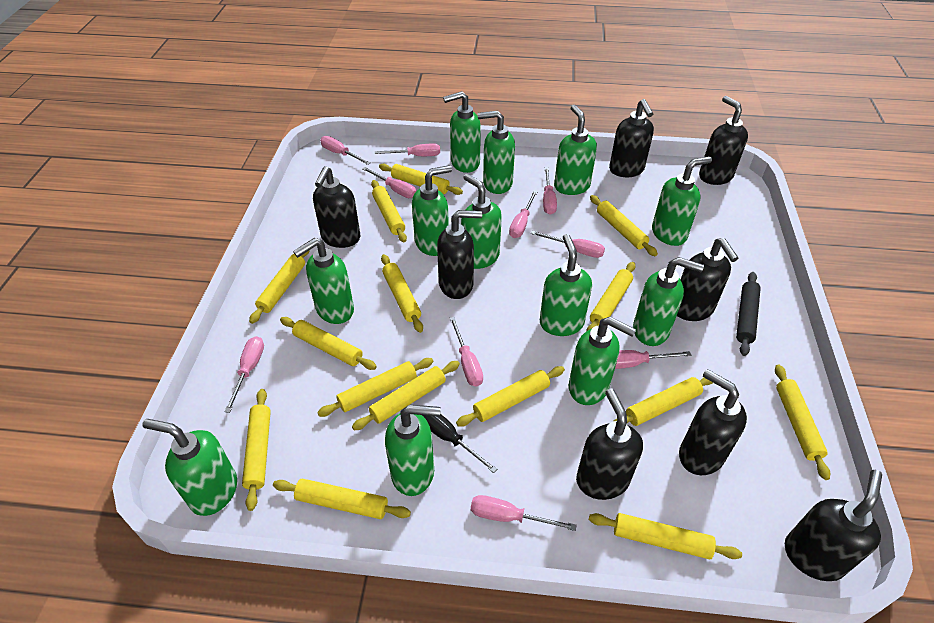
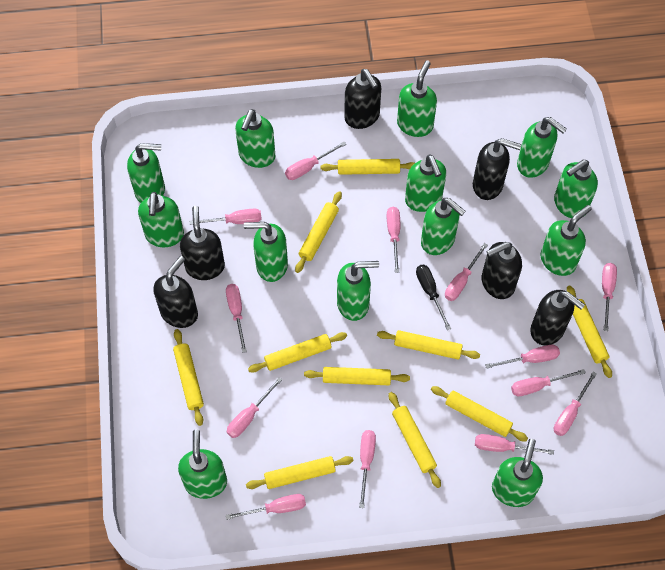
black rolling pin: 1 -> 0
black soap dispenser: 8 -> 6
green soap dispenser: 12 -> 13
pink screwdriver: 10 -> 13
yellow rolling pin: 15 -> 10

